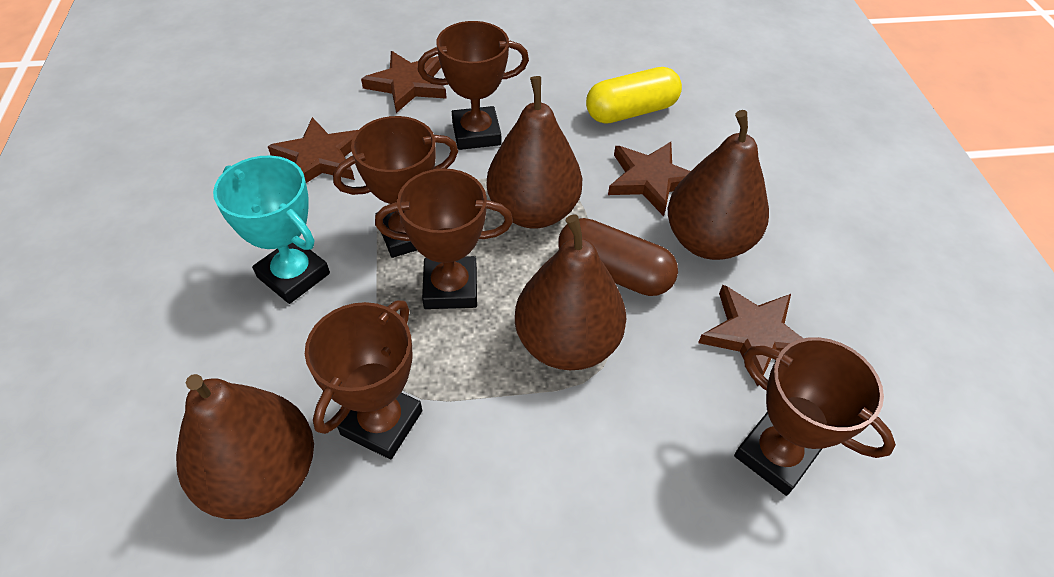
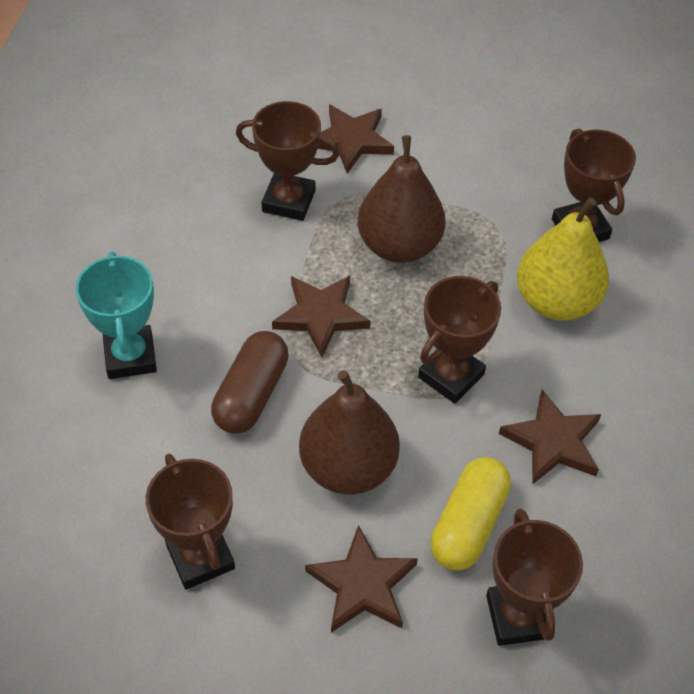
brown pear: 4 -> 2
yellow pear: 0 -> 1

